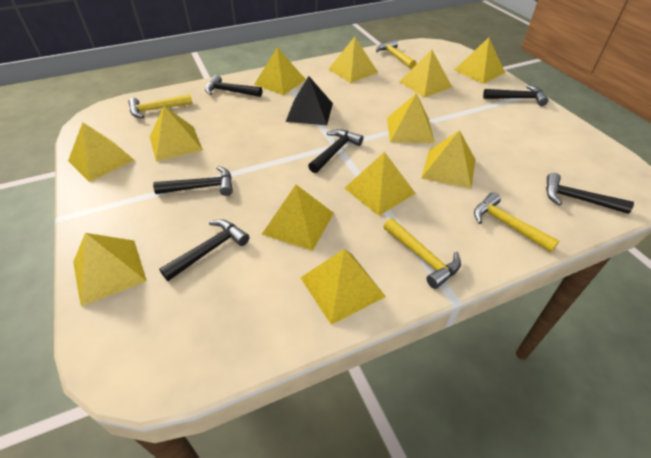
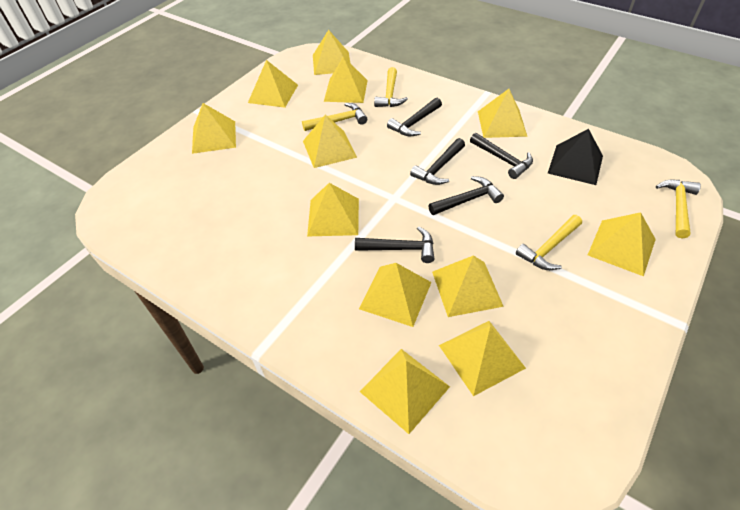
black hammer: 6 -> 5

